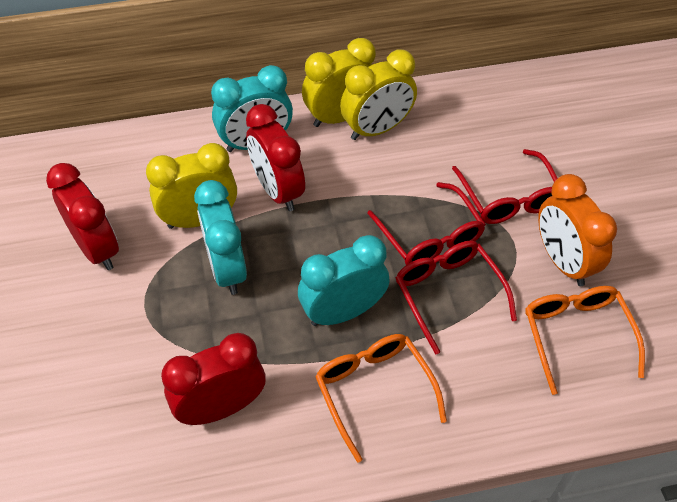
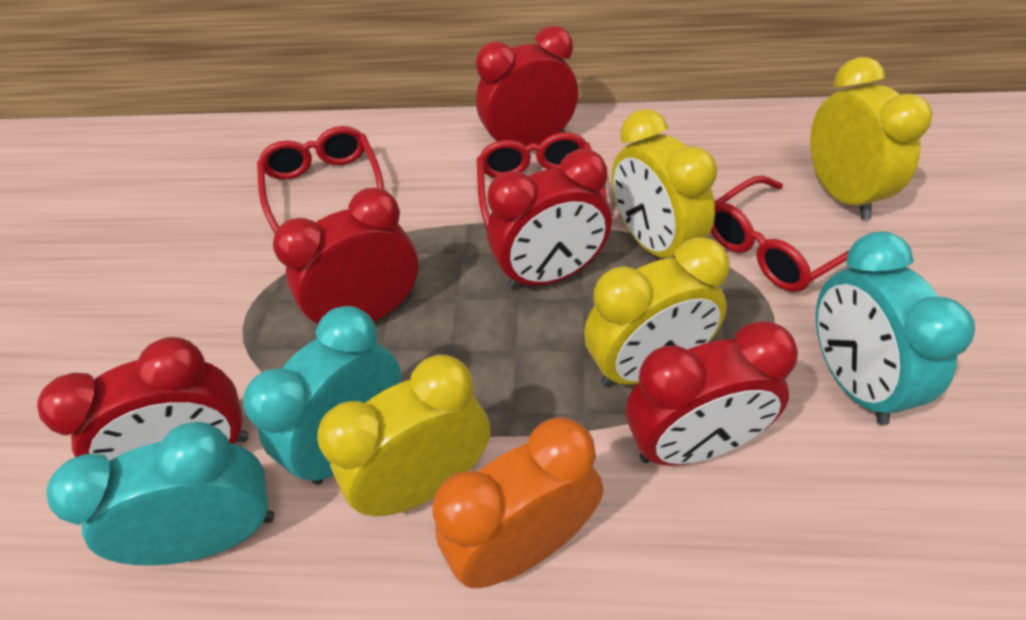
orange glasses: 2 -> 0
red clock: 3 -> 5
yellow clock: 3 -> 4

